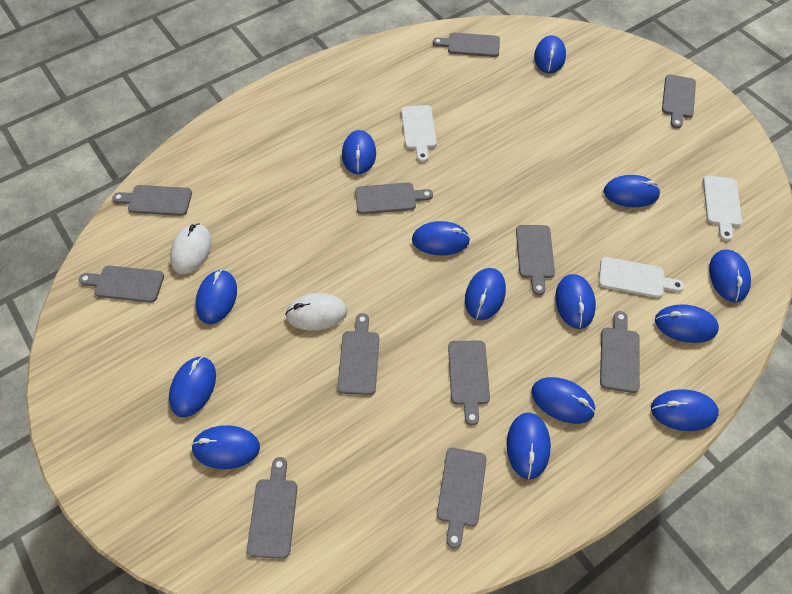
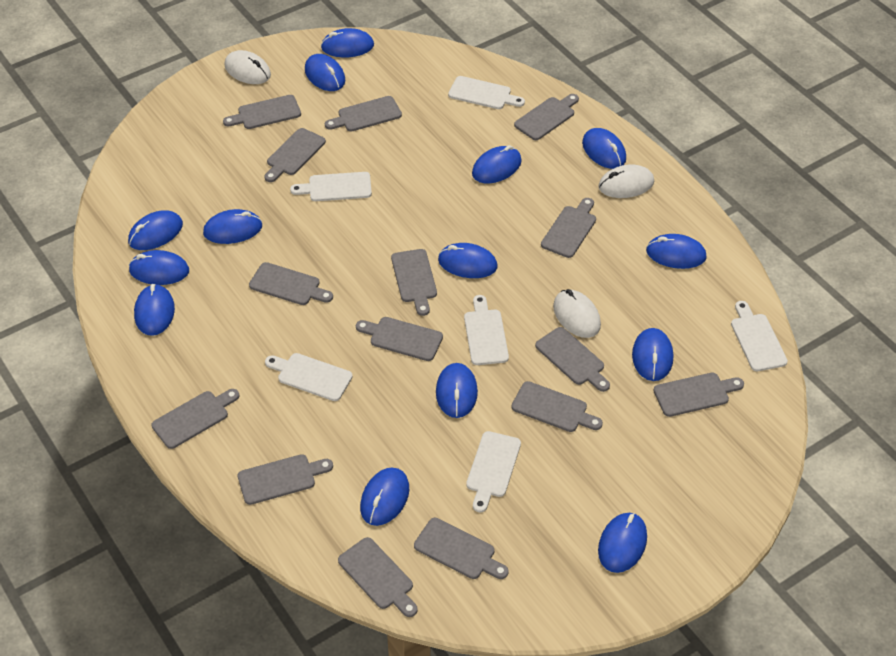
grey cutting board: 11 -> 15
white cutting board: 3 -> 6
white mouse: 2 -> 3

